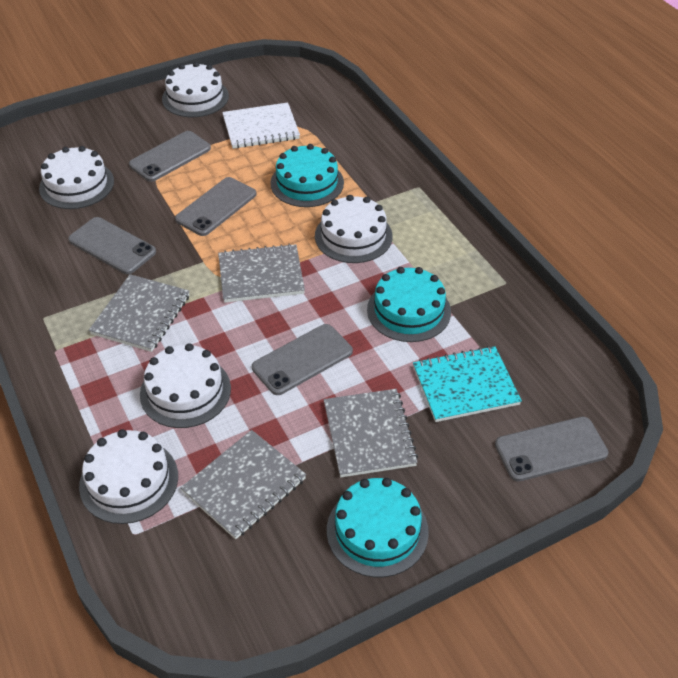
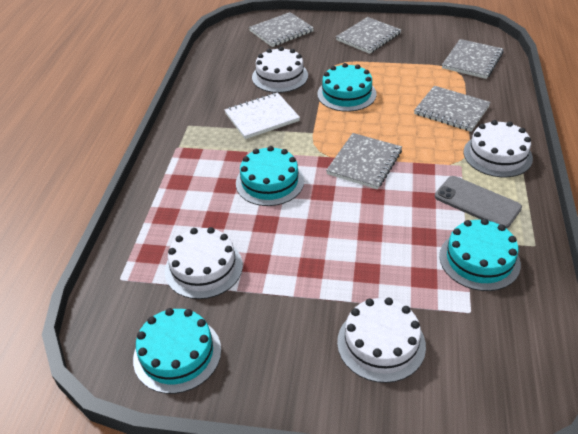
grey notebook: 4 -> 5
grey phone: 5 -> 1
turquoise cake: 3 -> 4
turquoise notebook: 1 -> 0
white cake: 5 -> 4

